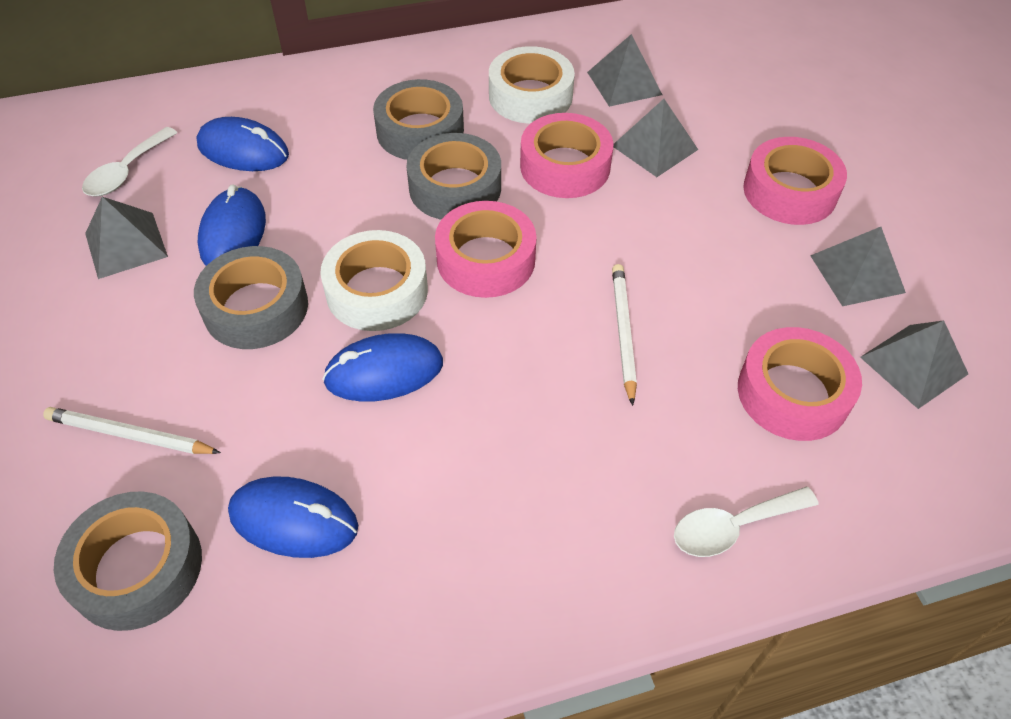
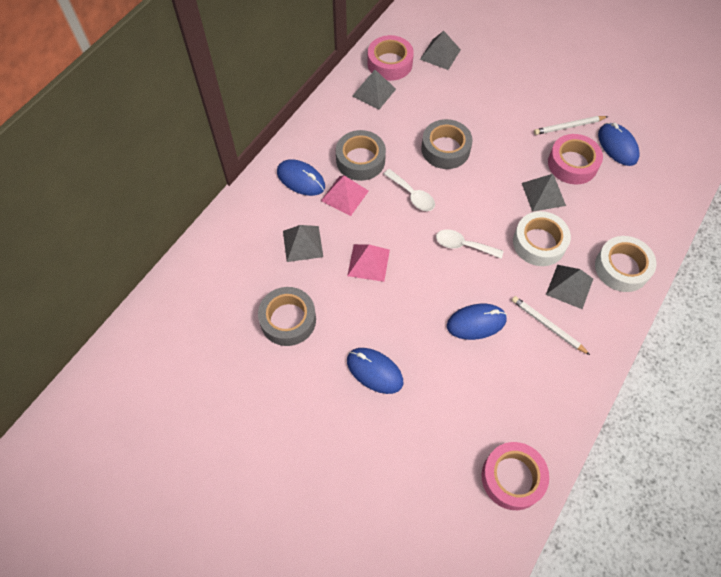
grey tape: 4 -> 3
pink pyramid: 0 -> 2
pink tape: 4 -> 3

